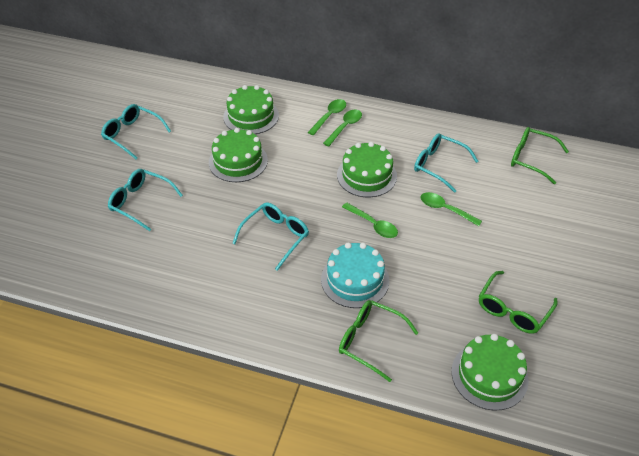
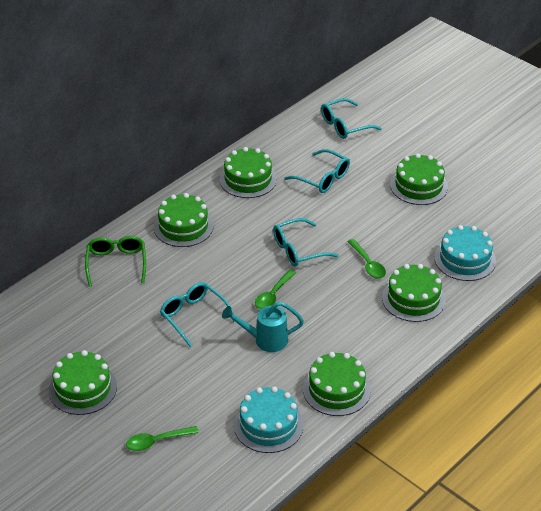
green cake: 4 -> 6
green glasses: 3 -> 1
green spoon: 4 -> 3
turquoise cake: 1 -> 2
turquoise watering can: 0 -> 1

